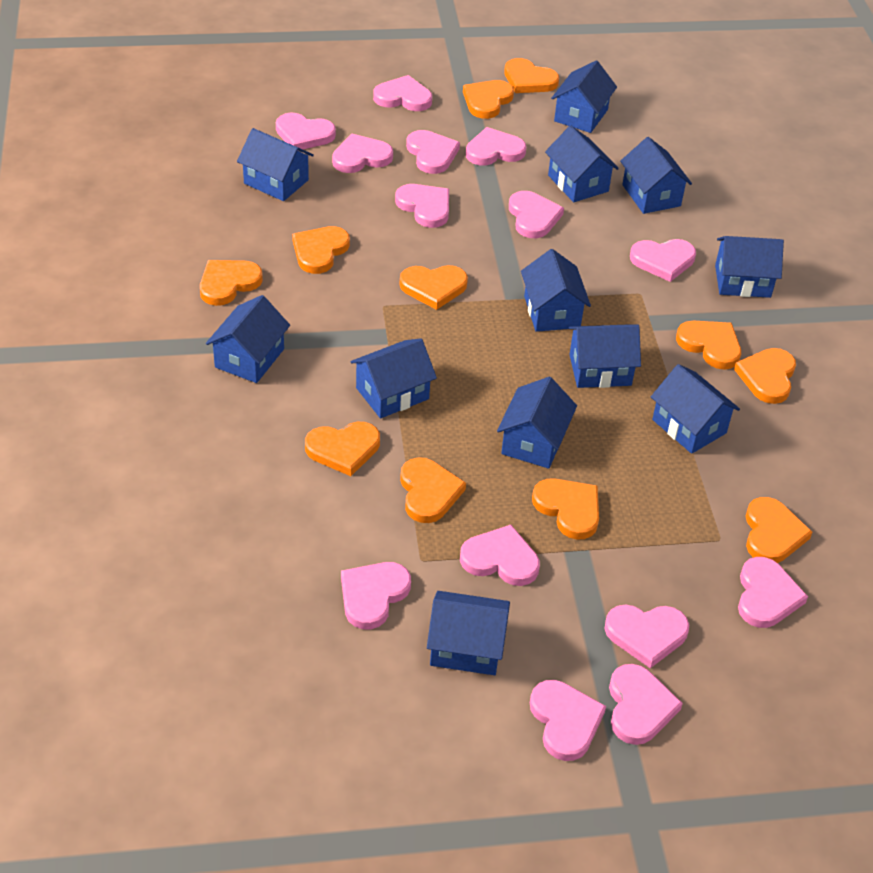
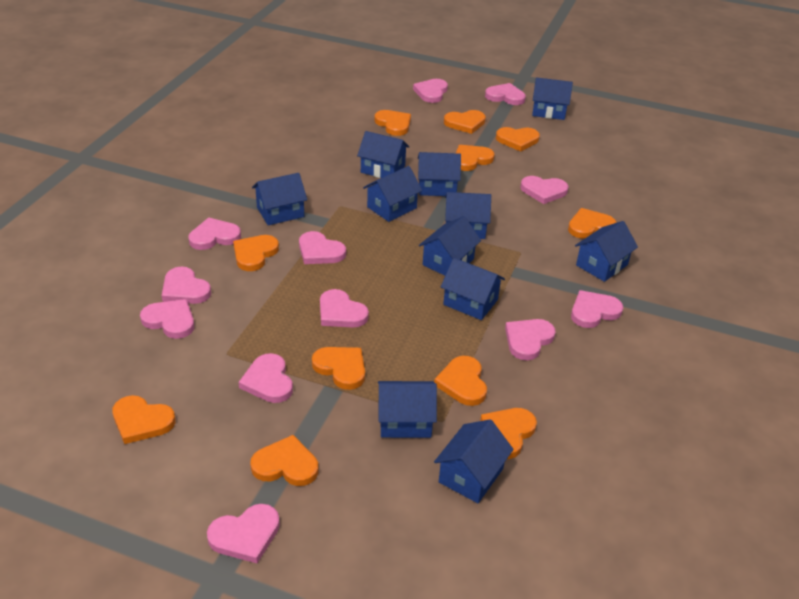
blue house: 12 -> 11
pink heart: 14 -> 12

